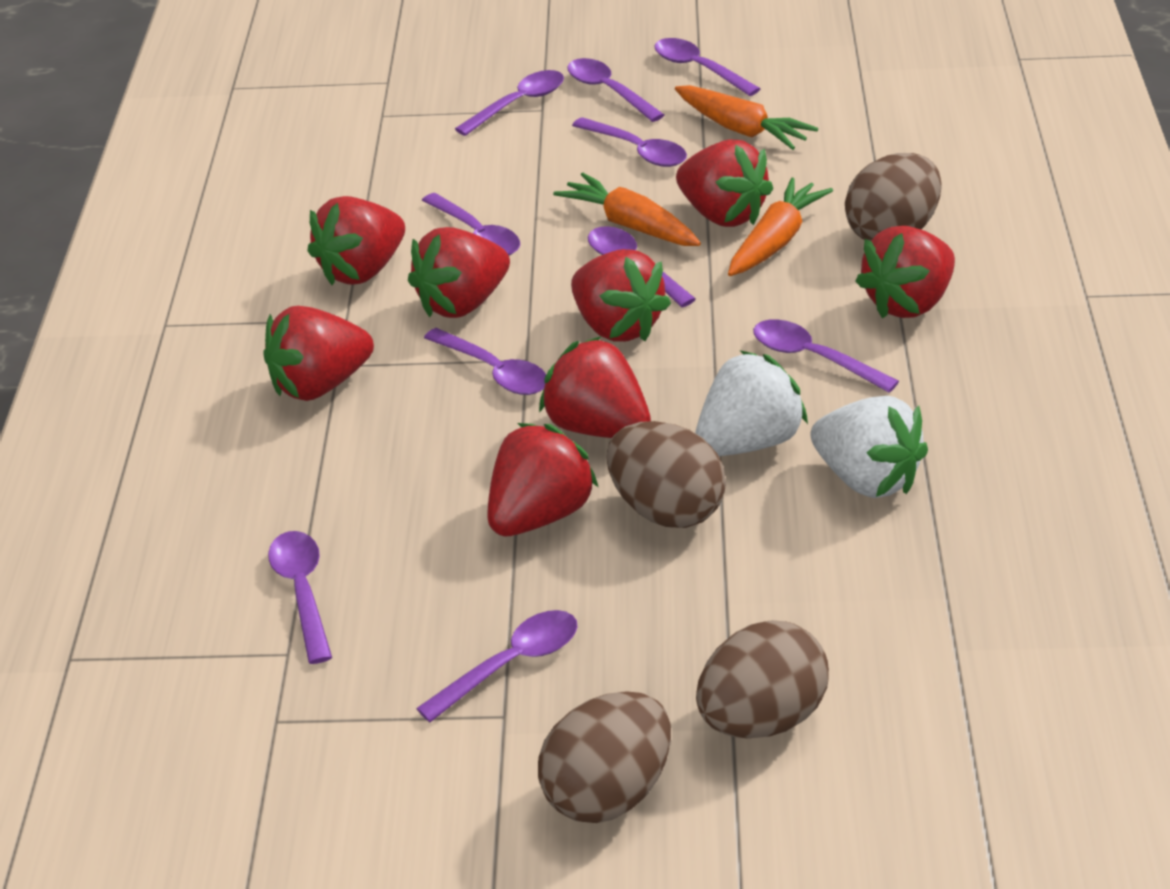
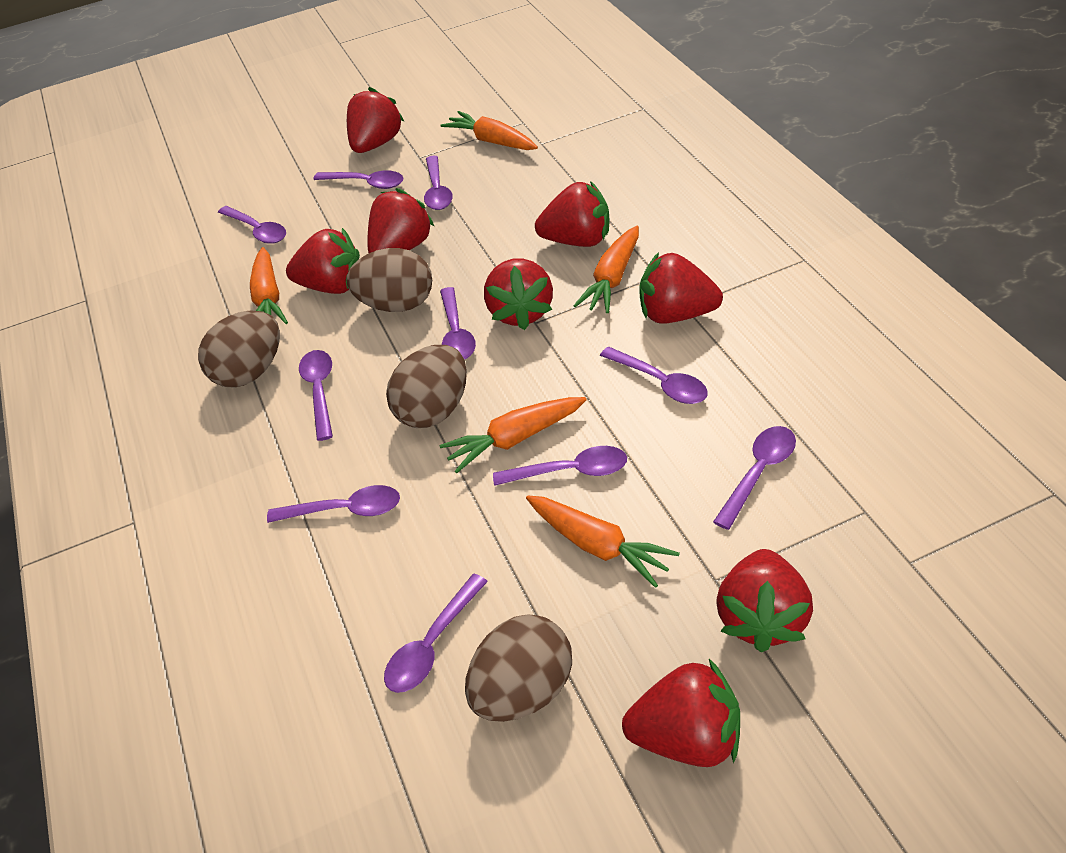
orange carrot: 3 -> 5
white strawberry: 2 -> 0

